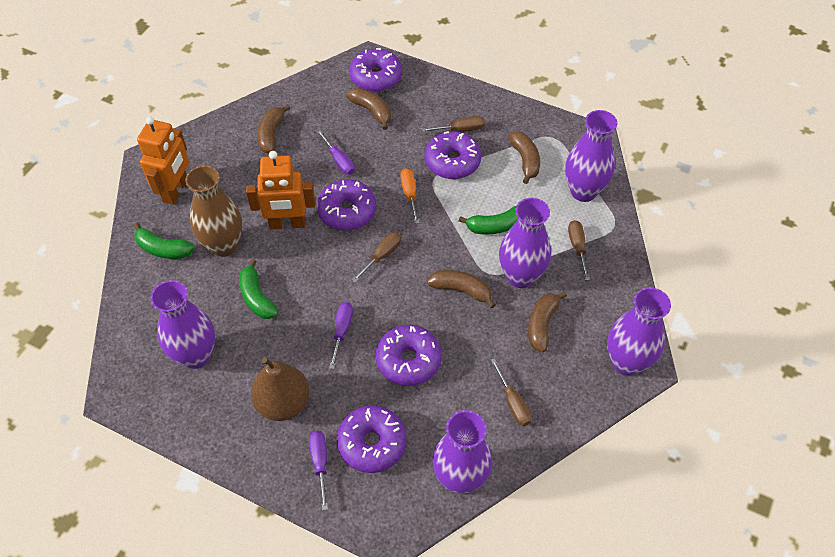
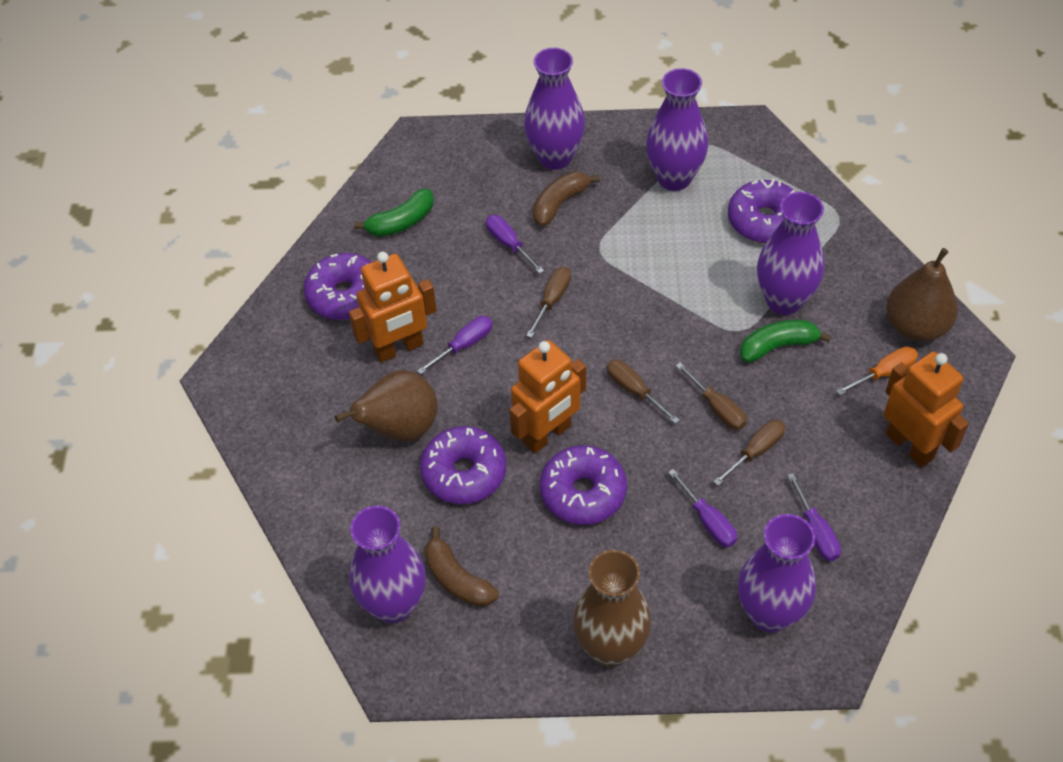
brown banana: 5 -> 2
brown pear: 1 -> 2
green banana: 3 -> 2
orange robot: 2 -> 3
purple donut: 5 -> 4
purple screwdriver: 3 -> 4

